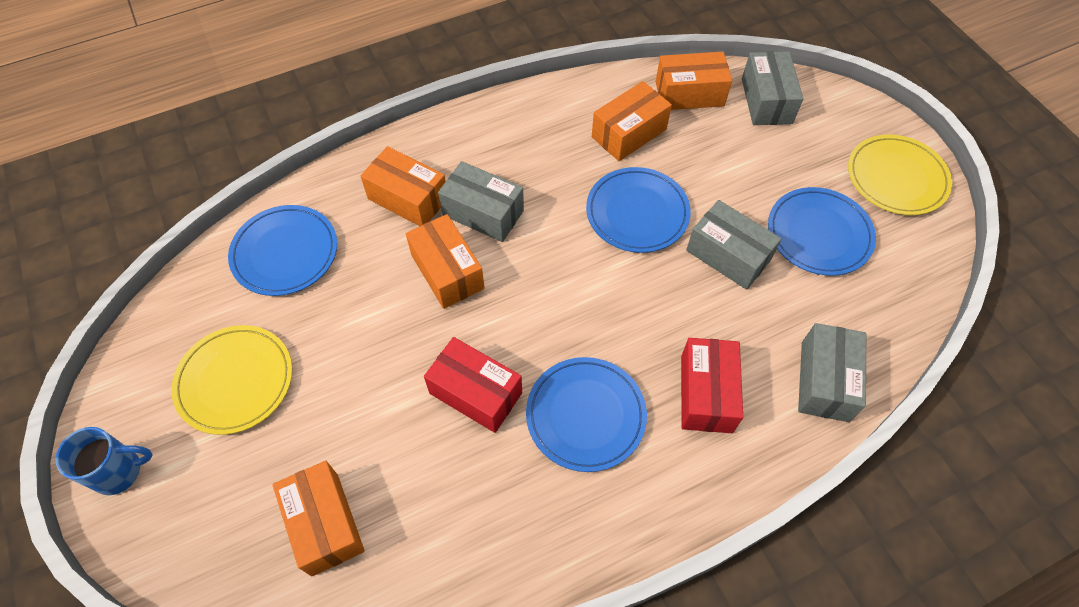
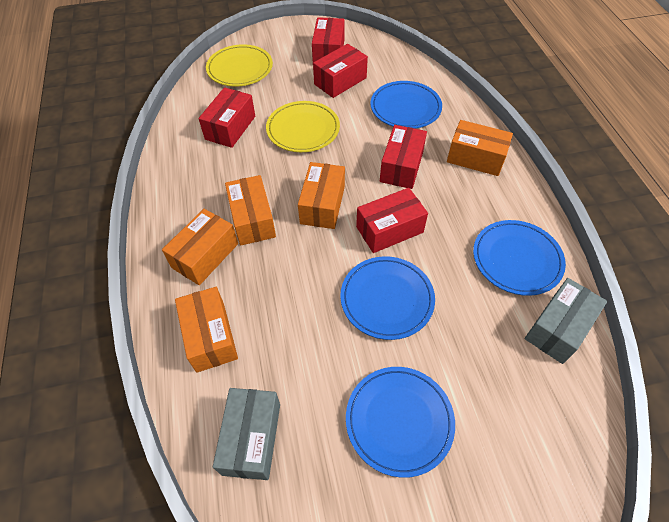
blue mug: 1 -> 0
grey box: 4 -> 2
red box: 2 -> 5

